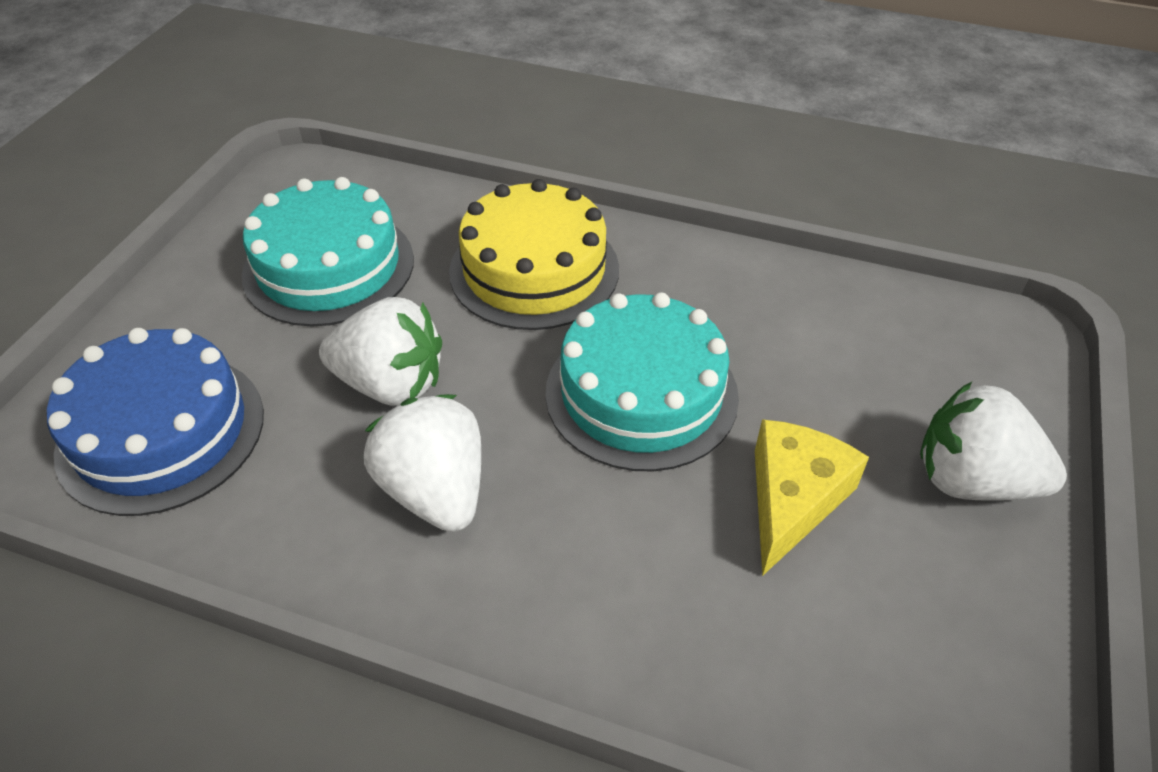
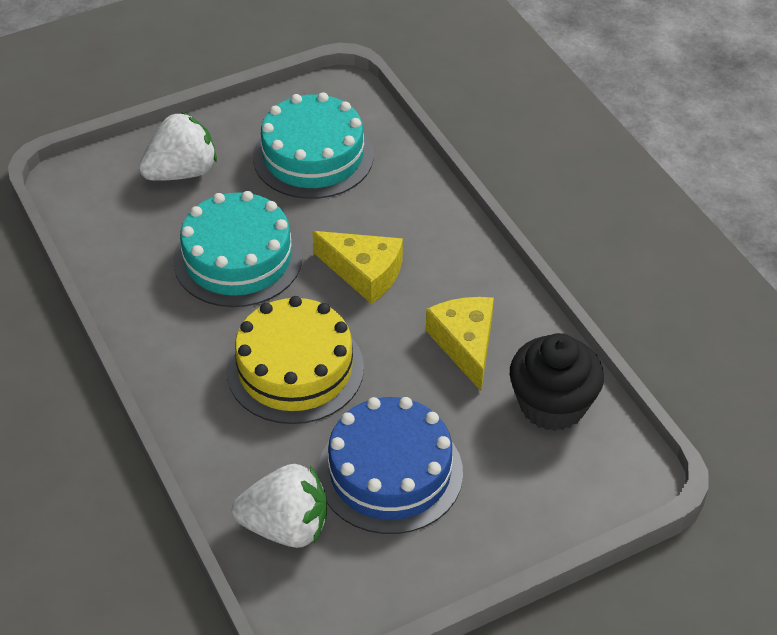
black cupcake: 0 -> 1
white strawberry: 3 -> 2
yellow cheese: 1 -> 2

